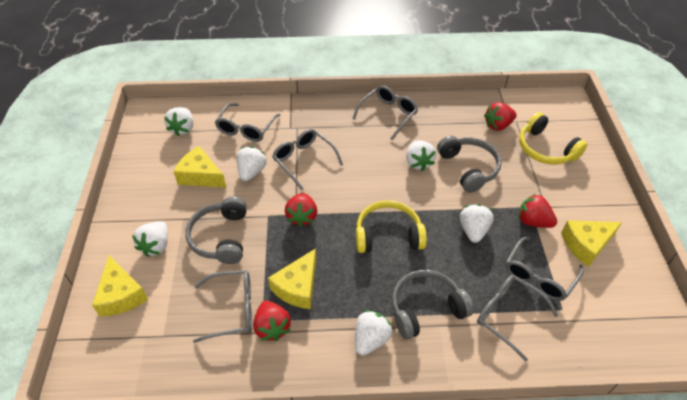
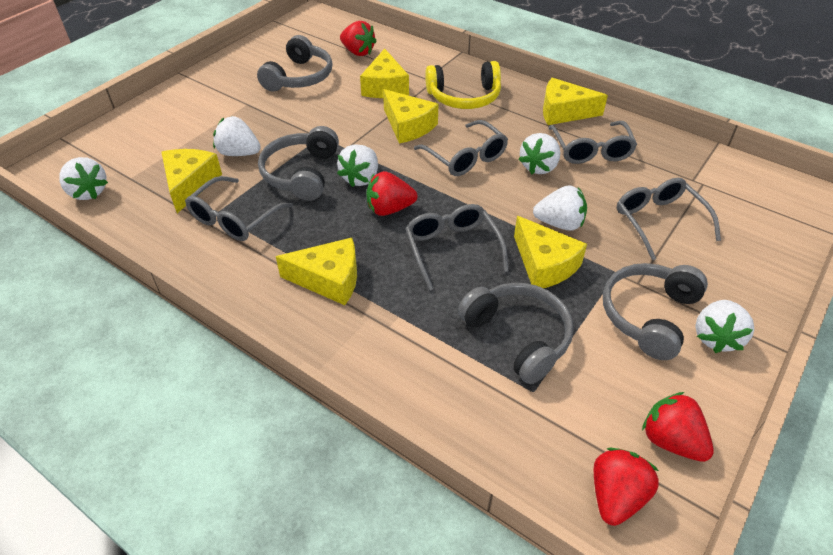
grey glasses: 6 -> 5
grey headphones: 3 -> 4
yellow cheese: 4 -> 6
yellow headphones: 2 -> 1

